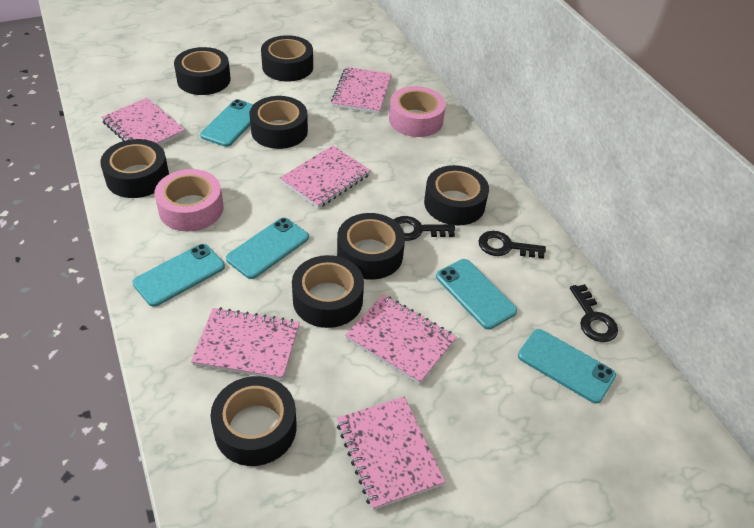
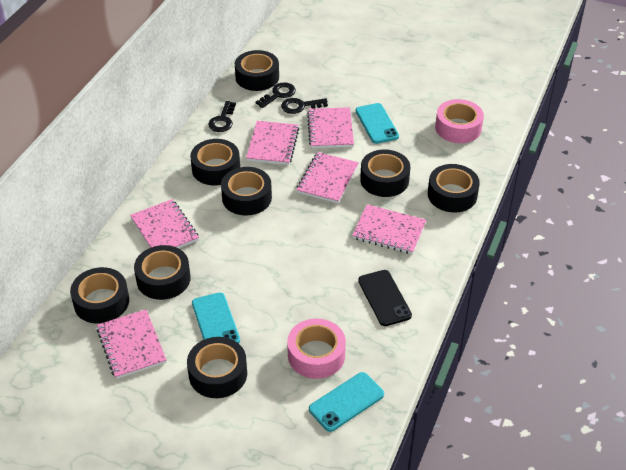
black phone: 0 -> 1
turquoise phone: 5 -> 3

